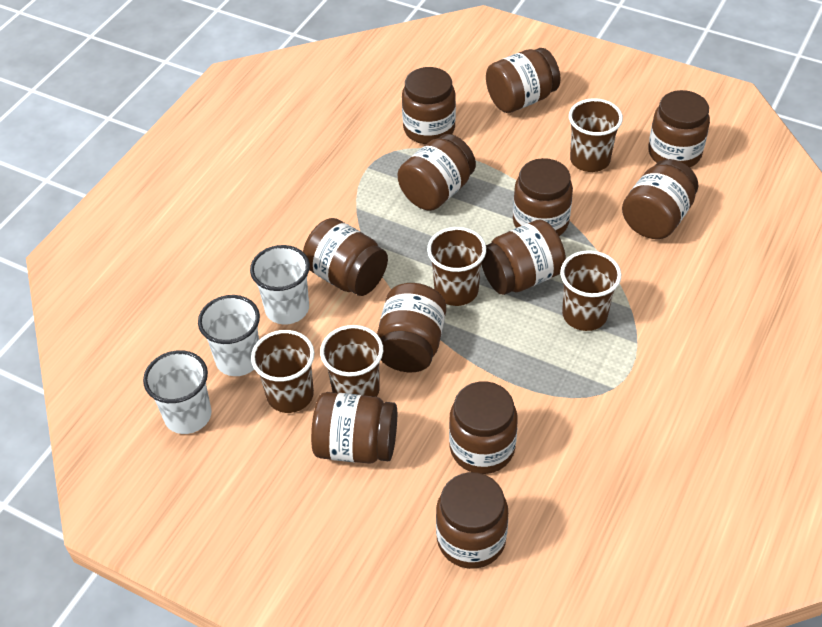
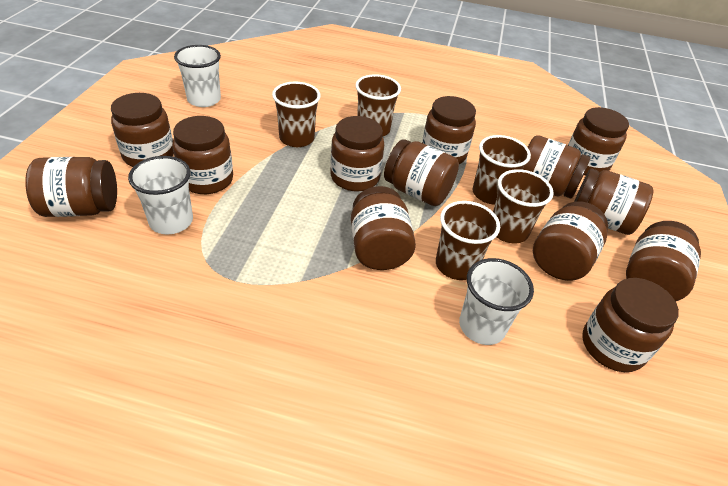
brown jar: 12 -> 13

